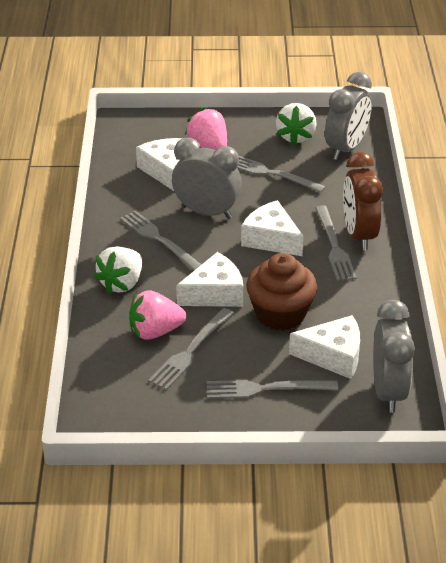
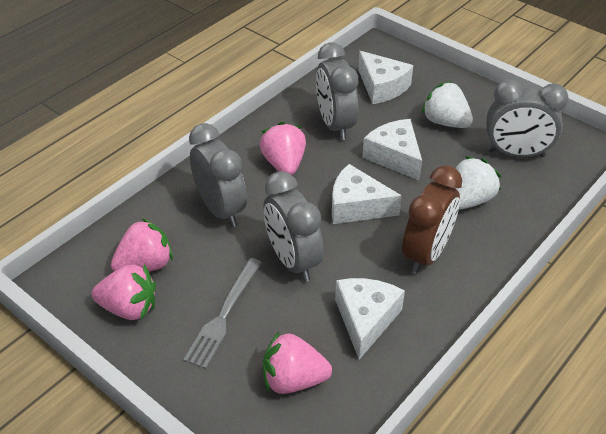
brown cupcake: 1 -> 0
grey clock: 3 -> 4
grey fork: 5 -> 1
pink strawberry: 2 -> 4

